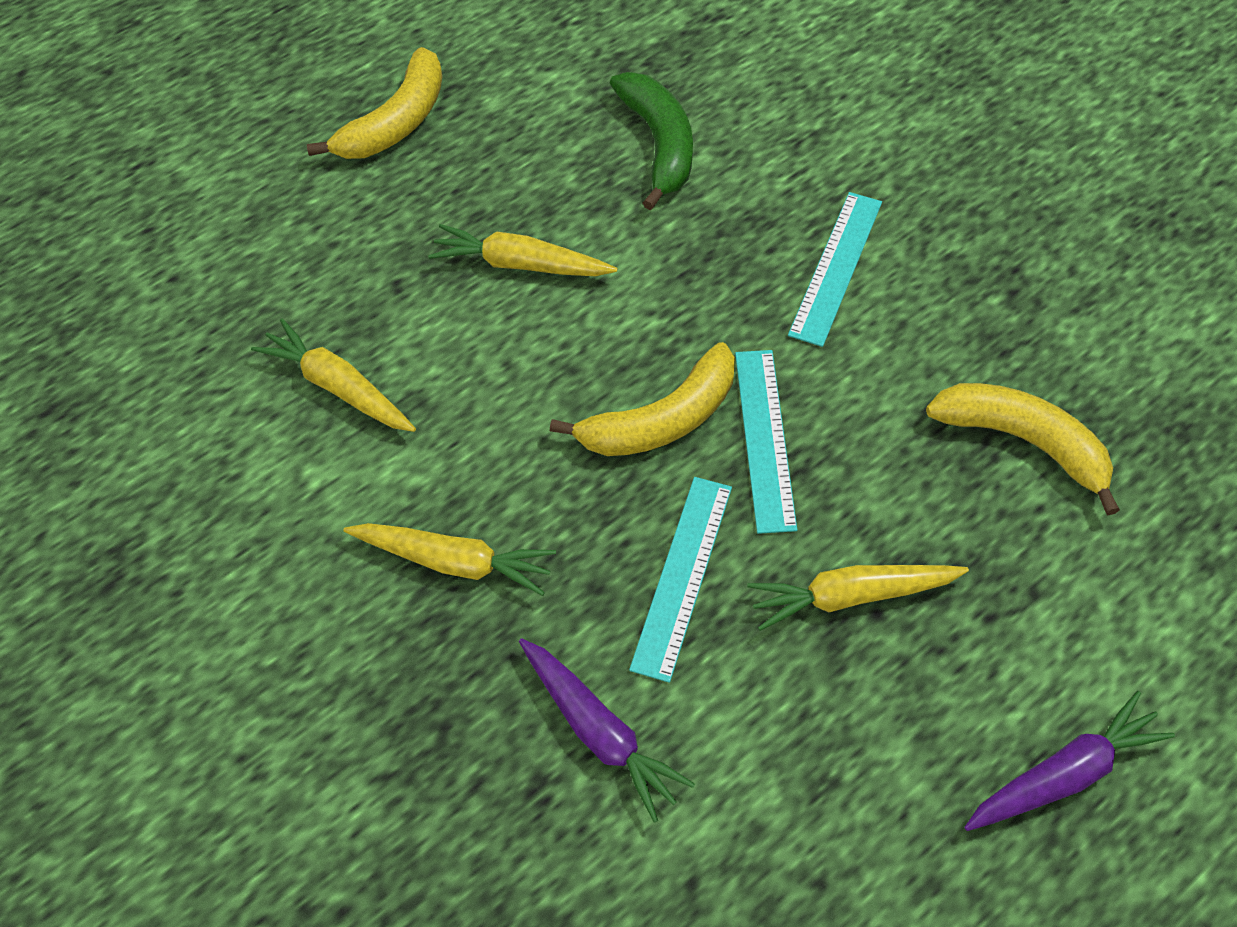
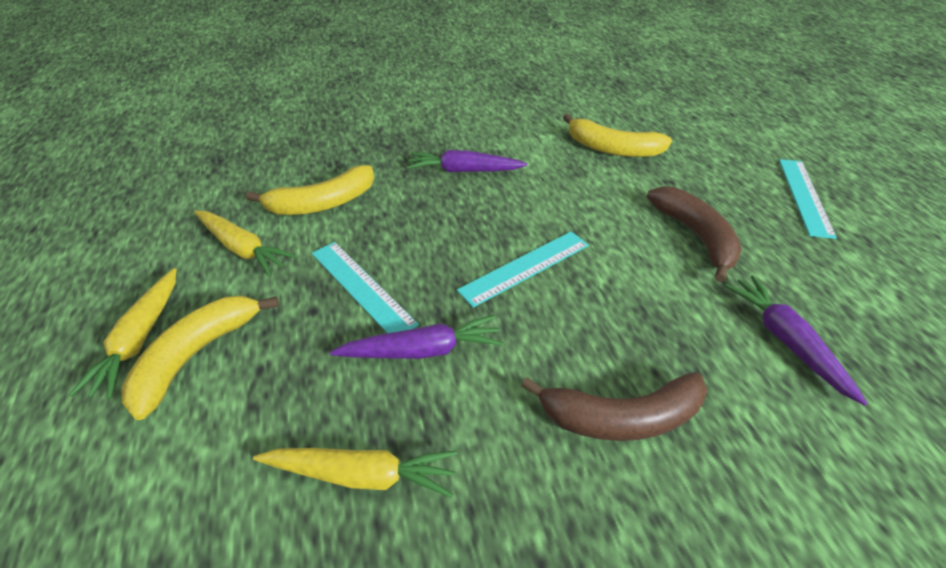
brown banana: 0 -> 2
green banana: 1 -> 0
purple carrot: 2 -> 3
yellow carrot: 4 -> 3

